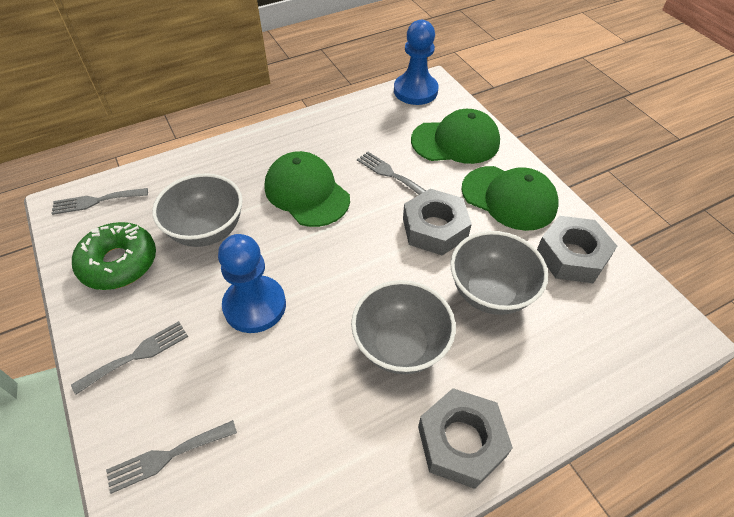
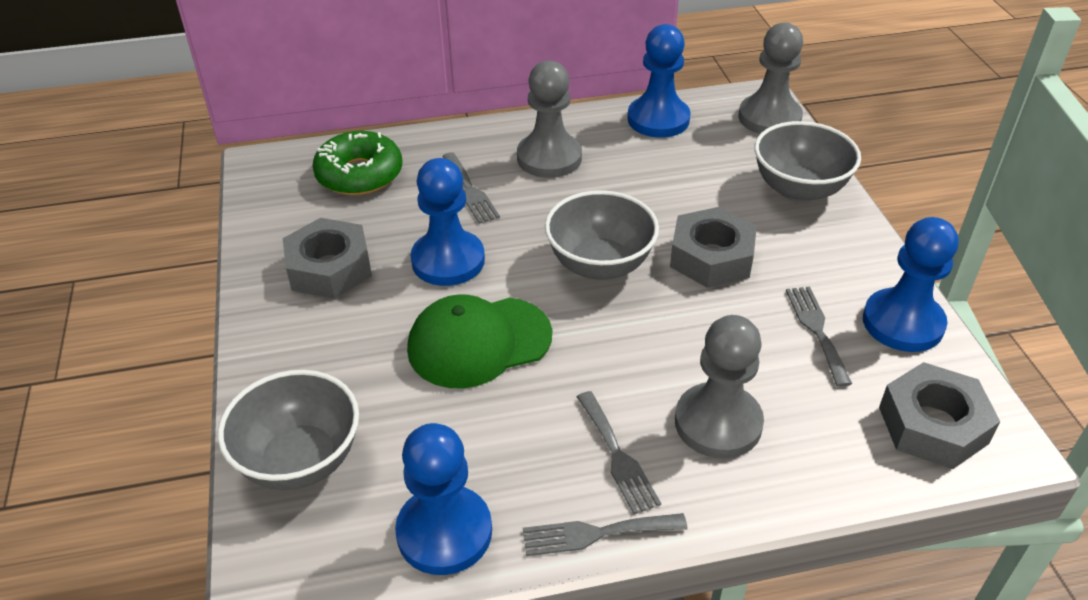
blue pawn: 2 -> 4
green cap: 3 -> 1
grey pawn: 0 -> 3

